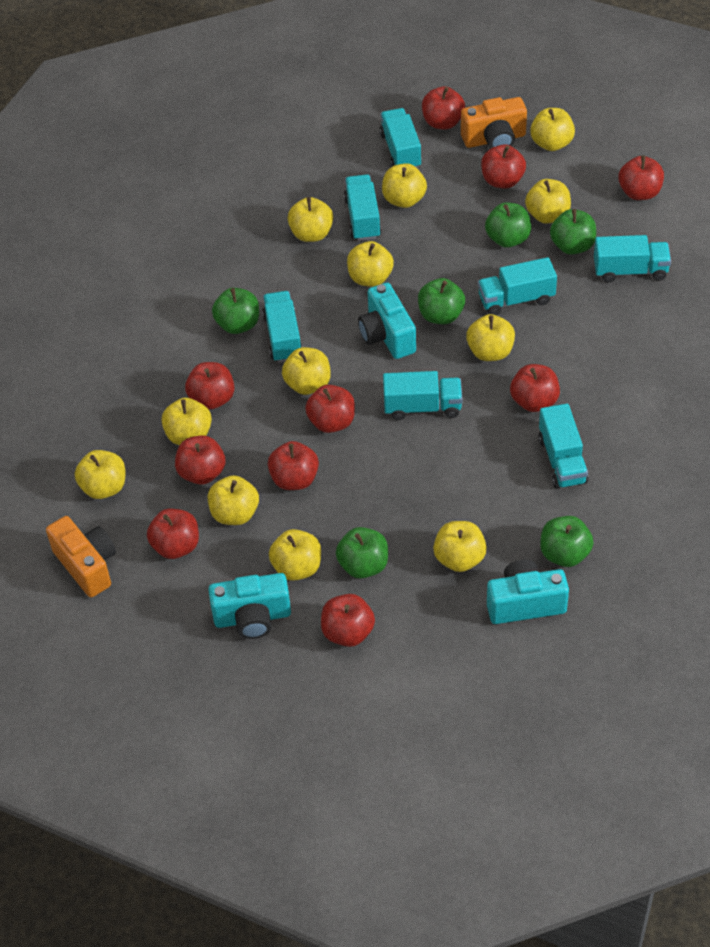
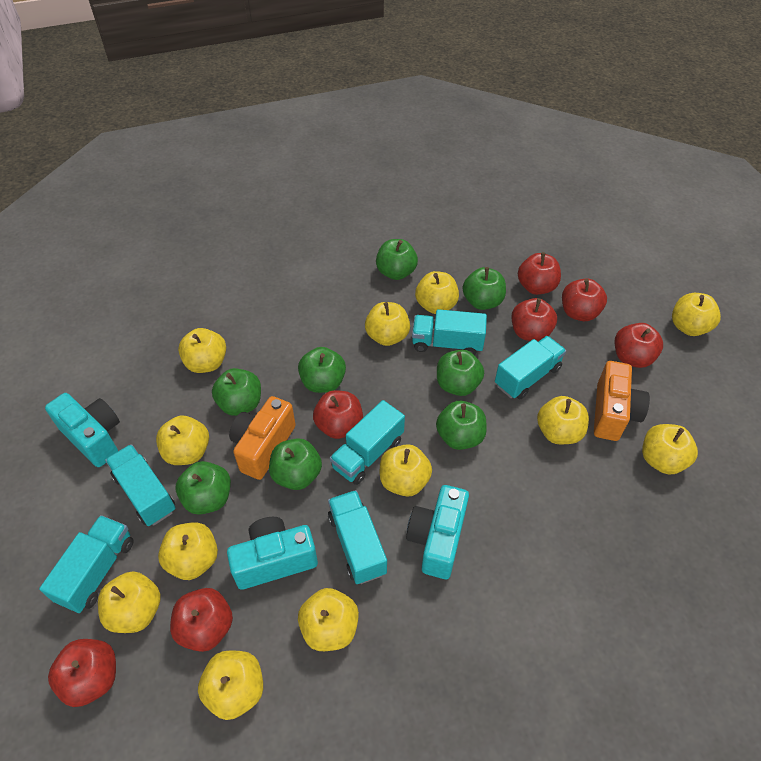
green apple: 6 -> 8
red apple: 10 -> 7
turquoise truck: 7 -> 6

